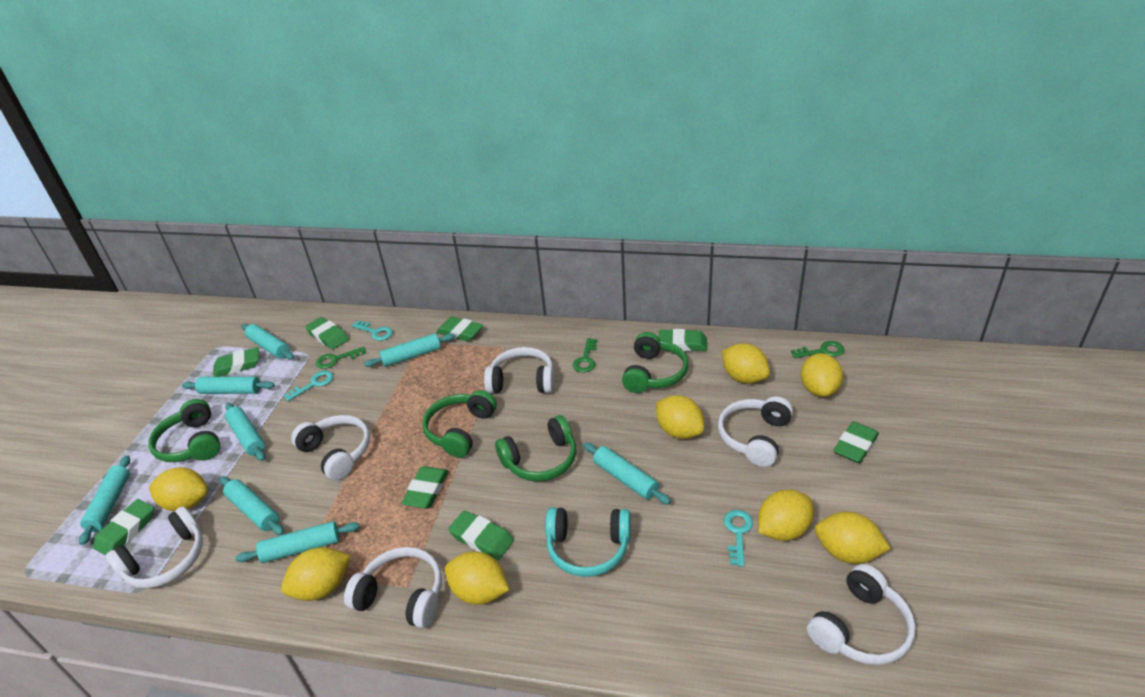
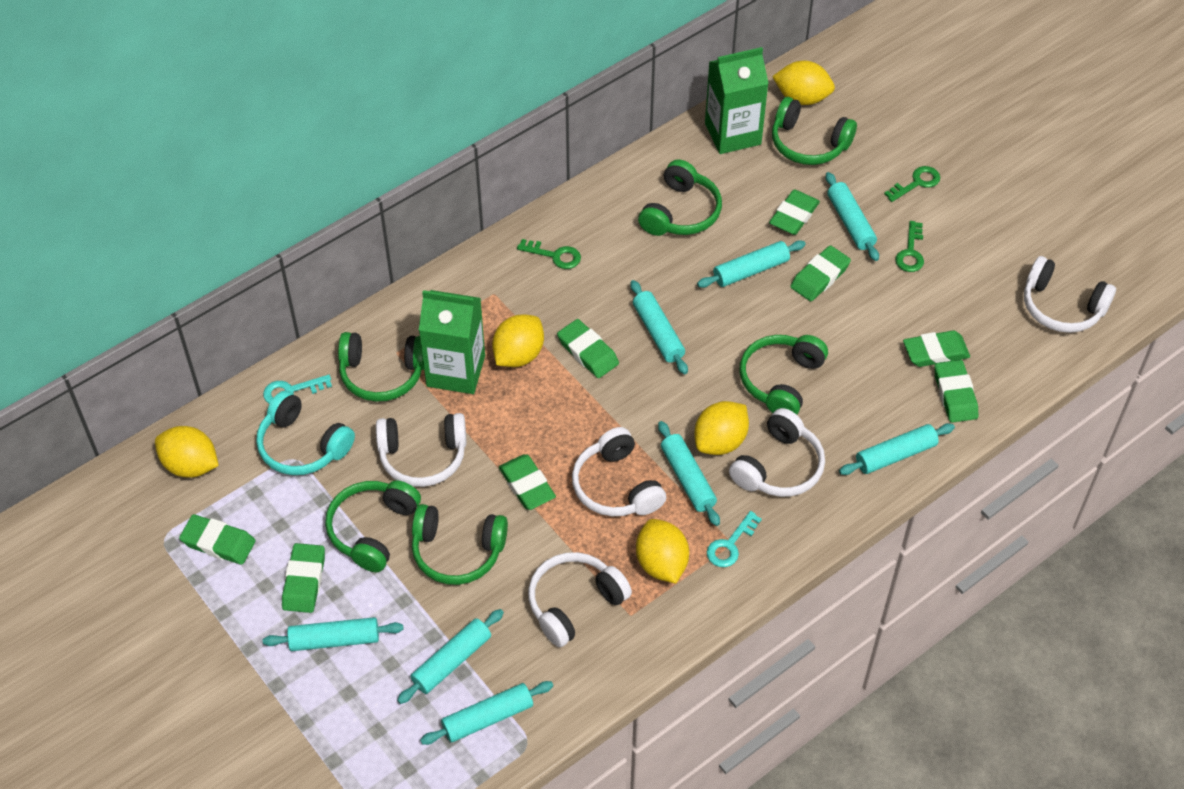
green carton: 0 -> 2
green headphones: 4 -> 6
turquoise key: 3 -> 2
white headphones: 6 -> 5
yellow lemon: 8 -> 5

